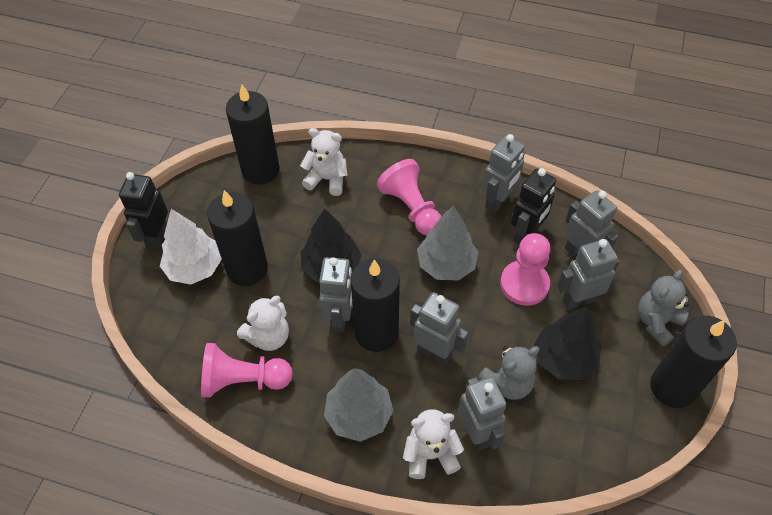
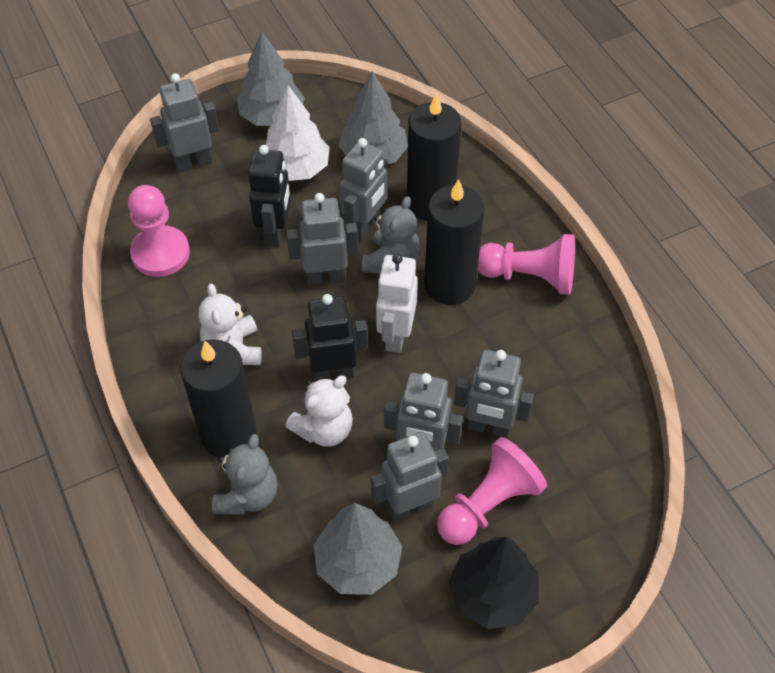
black candle: 4 -> 3
black tree: 2 -> 1
grey tree: 2 -> 3
white robot: 0 -> 1
white teddy bear: 3 -> 2

